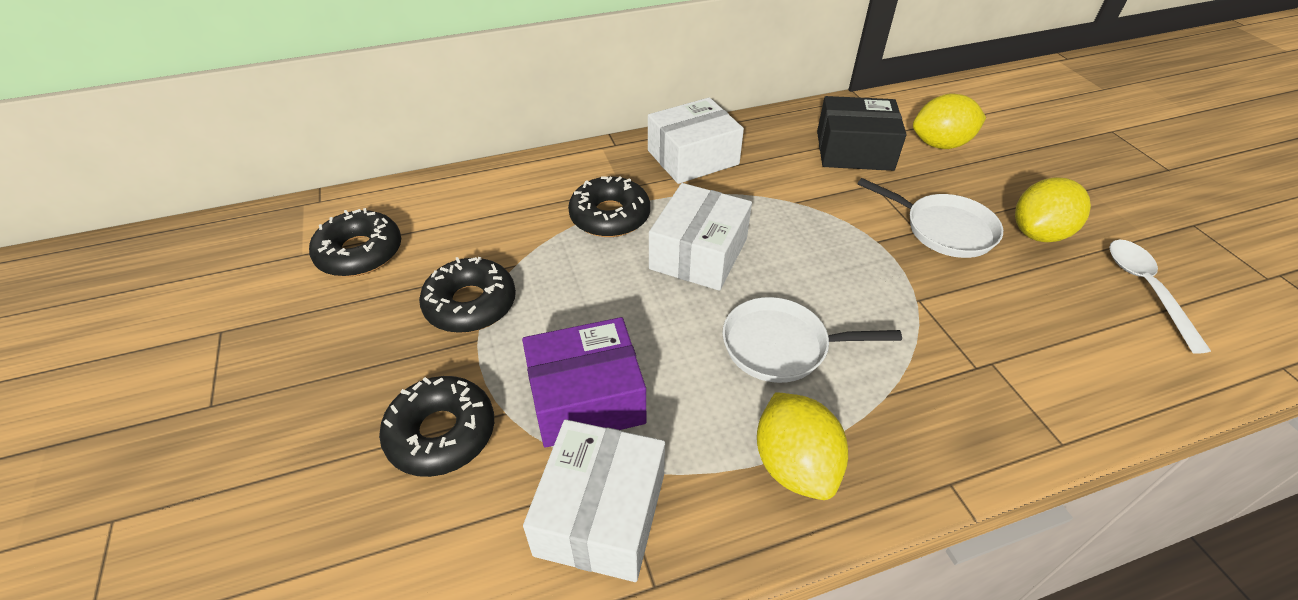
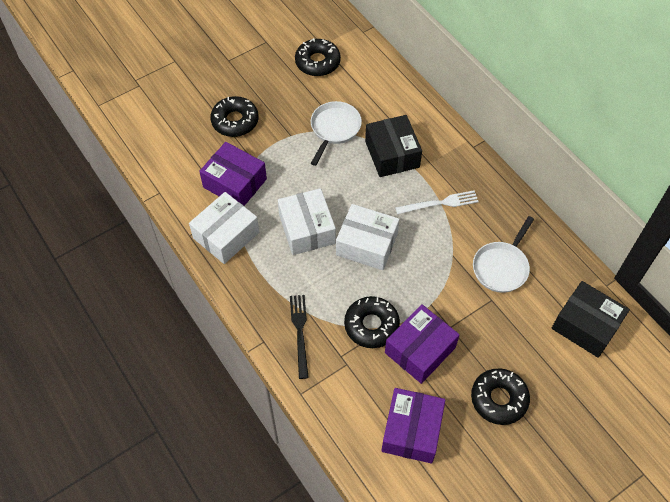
black box: 1 -> 2
black fork: 0 -> 1
purple box: 1 -> 3
white fork: 0 -> 1
white spoon: 1 -> 0
yellow lemon: 3 -> 0

